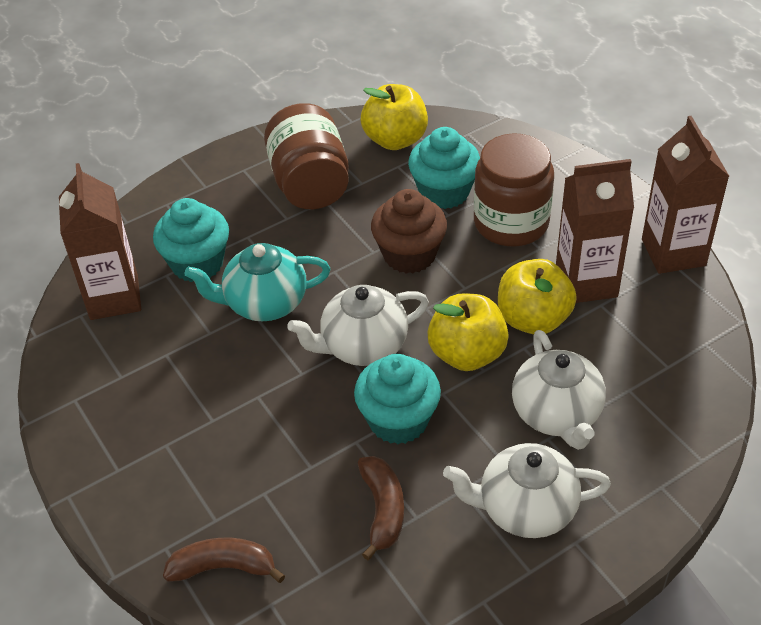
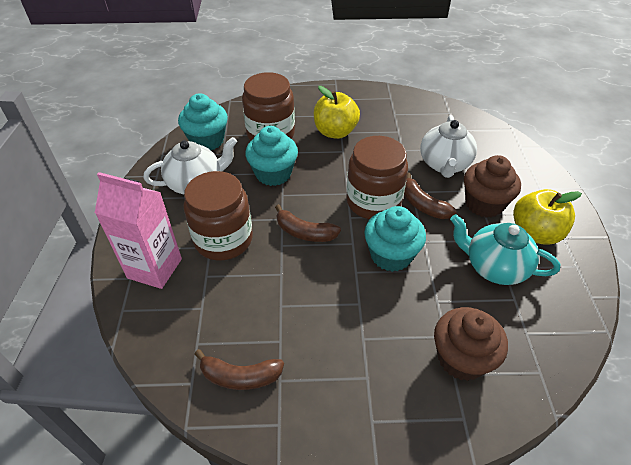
brown banana: 2 -> 3
brown carton: 3 -> 0
brown cupcake: 1 -> 2
brown jar: 2 -> 3
pink carton: 0 -> 1
white teapot: 3 -> 2
yellow apple: 3 -> 2

